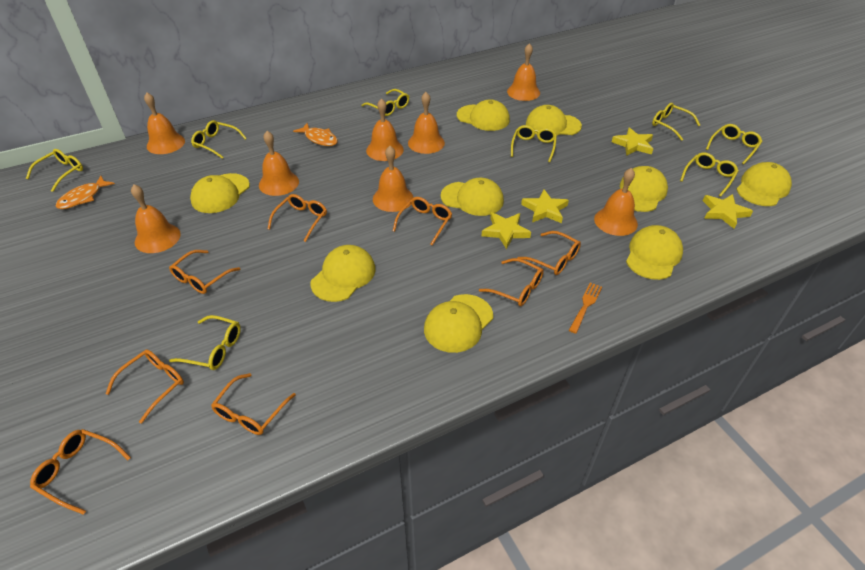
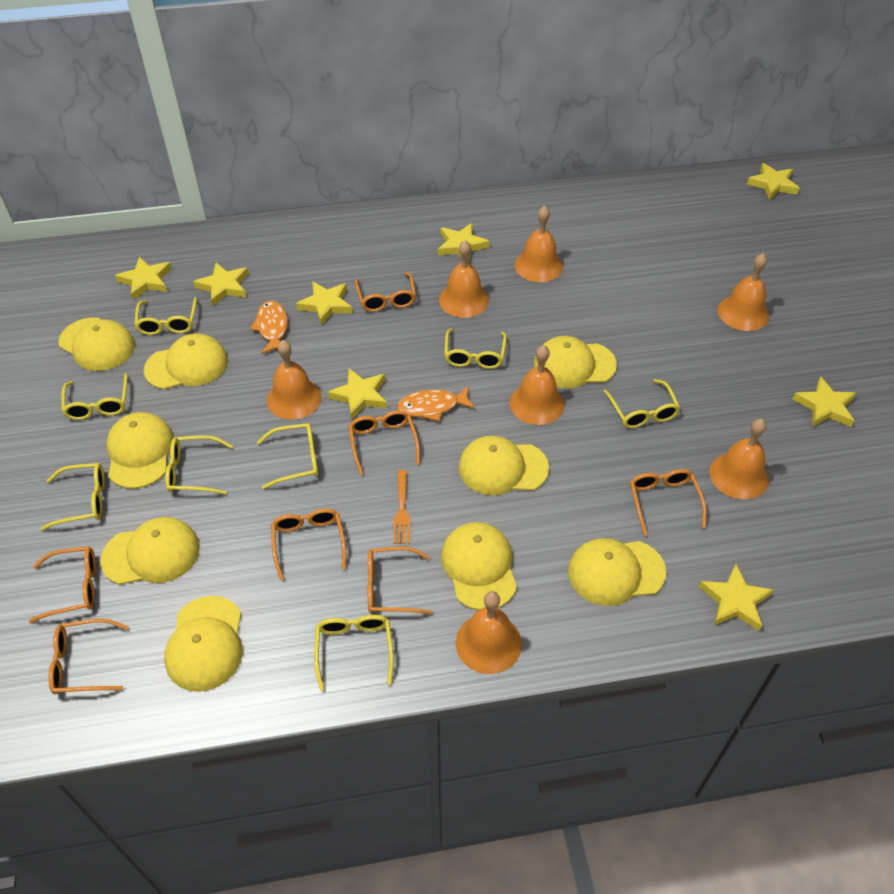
orange bell: 8 -> 7
orange glasses: 8 -> 7
yellow star: 4 -> 8

